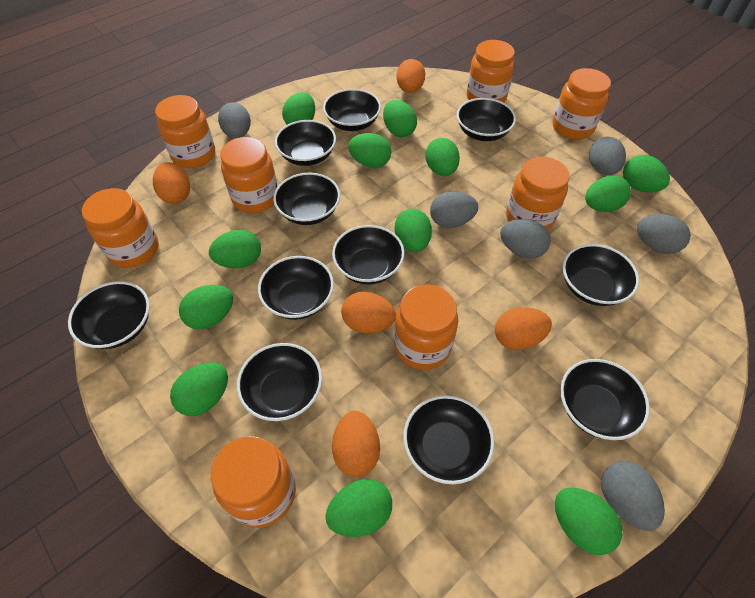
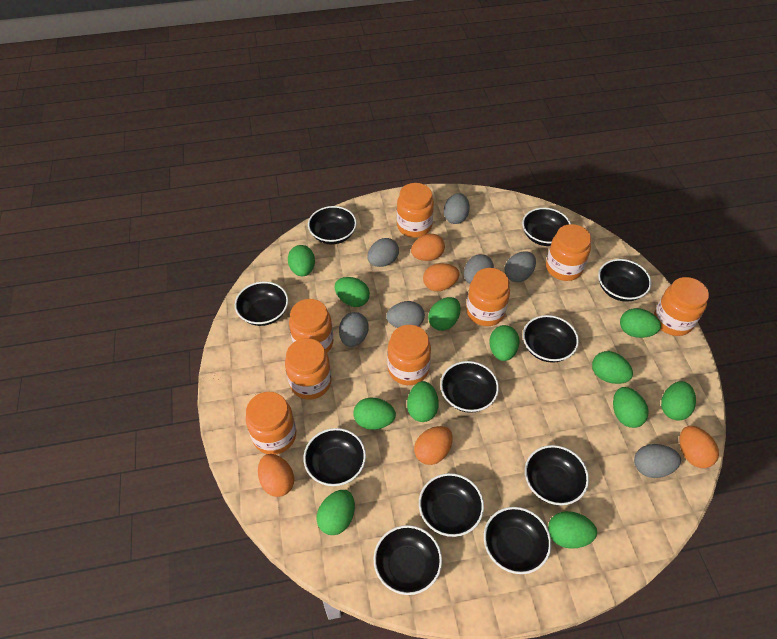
grey egg: 6 -> 7

